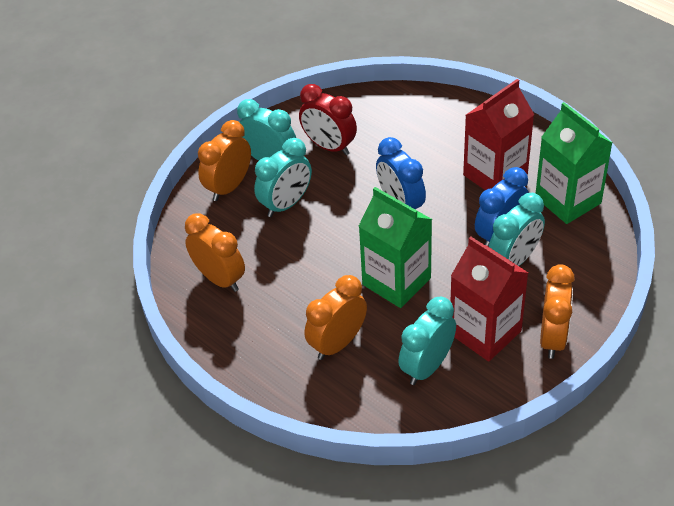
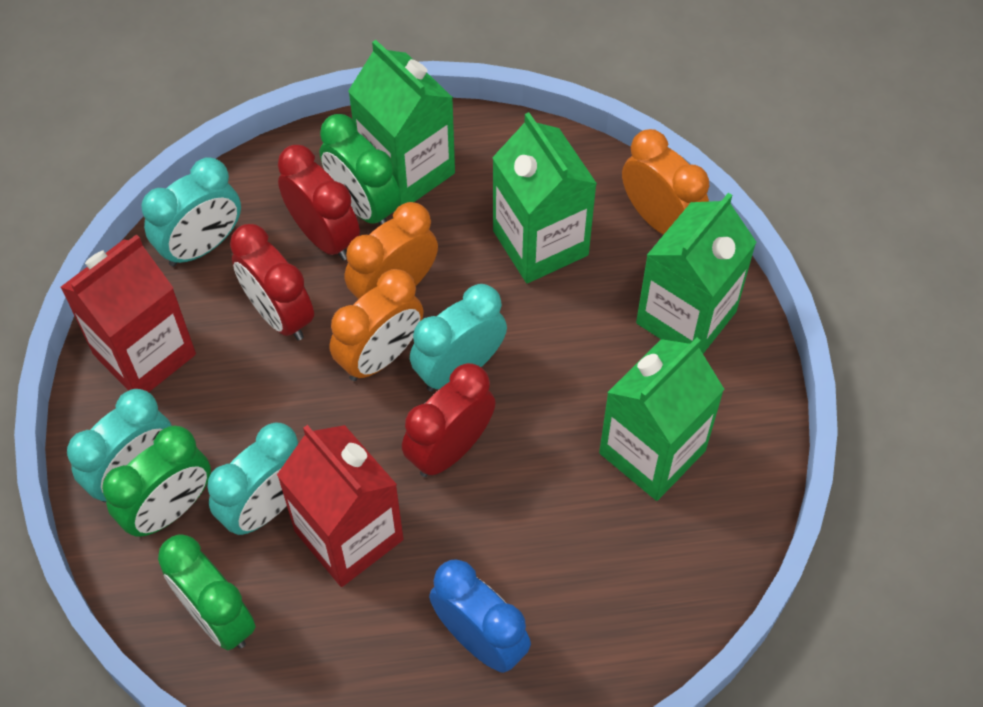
blue clock: 2 -> 1
green carton: 2 -> 4
green clock: 0 -> 3
orange clock: 4 -> 3
red clock: 1 -> 3

